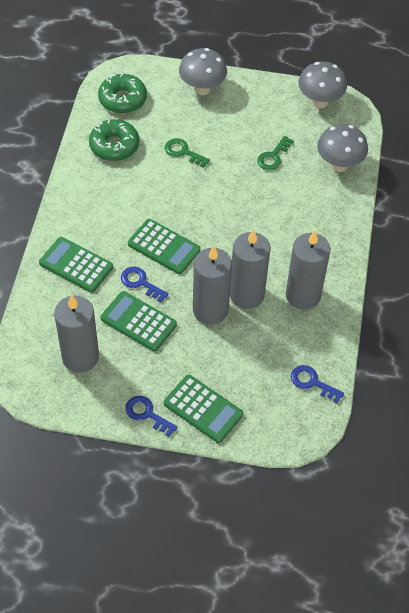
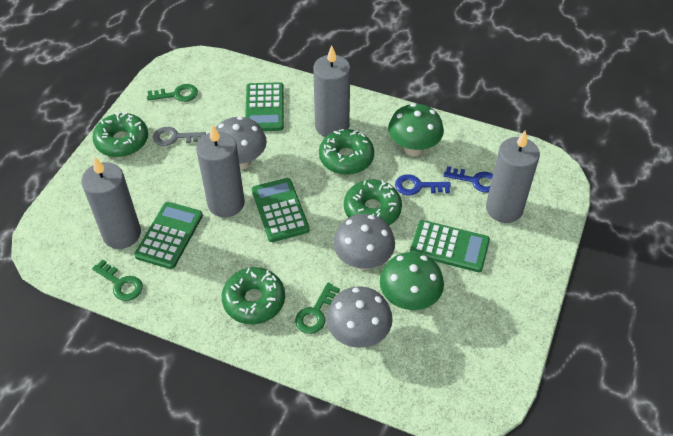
blue key: 3 -> 2
green donut: 2 -> 4
green key: 2 -> 3
green mushroom: 0 -> 2
grey key: 0 -> 1

